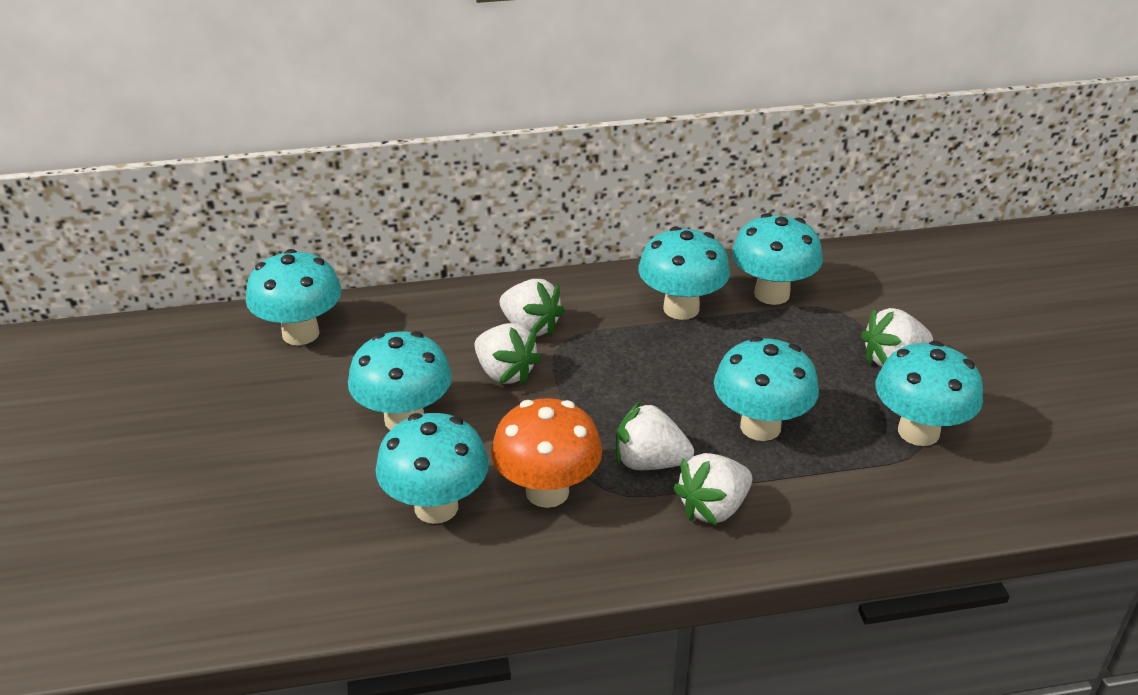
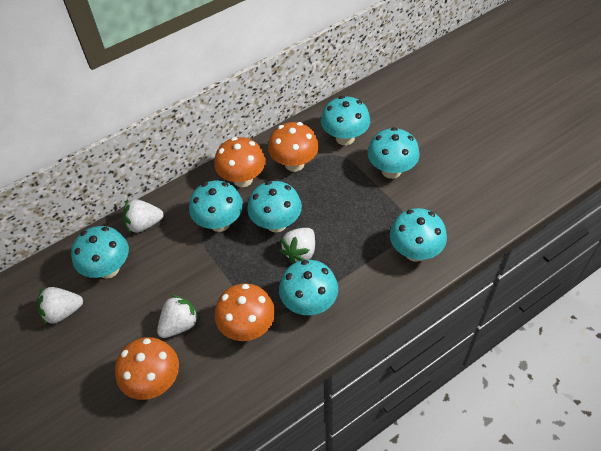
orange mushroom: 1 -> 4
white strawberry: 5 -> 4

